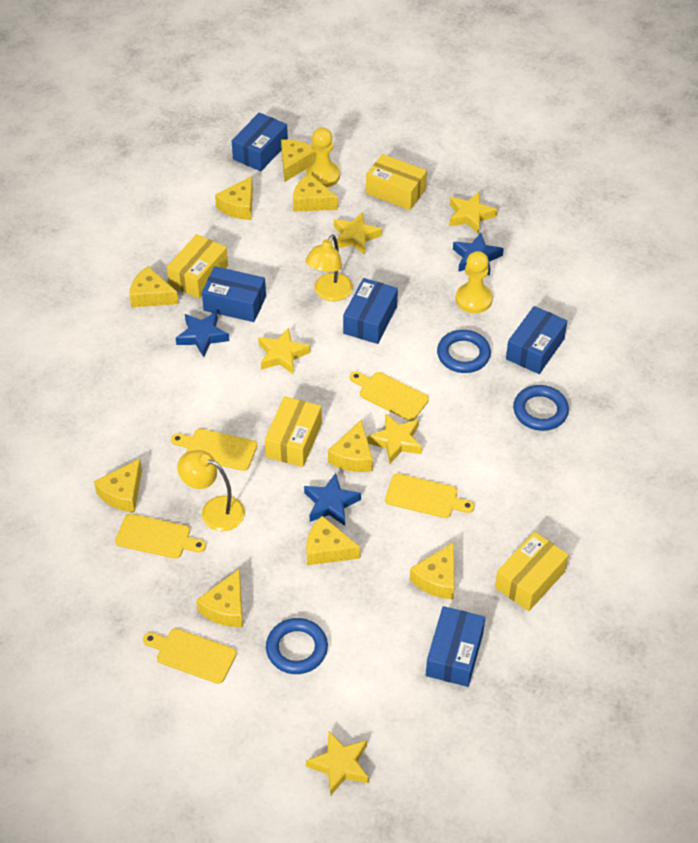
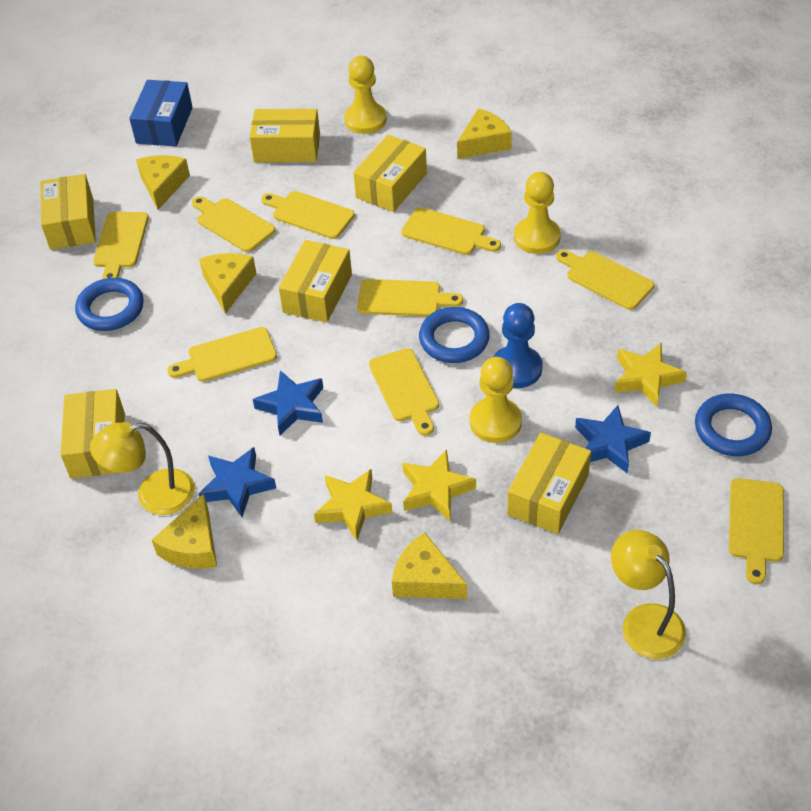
blue box: 5 -> 1
blue pawn: 0 -> 1
yellow box: 4 -> 6
yellow cheese: 9 -> 5
yellow cutting board: 5 -> 9
yellow pawn: 2 -> 3
yellow star: 5 -> 3

